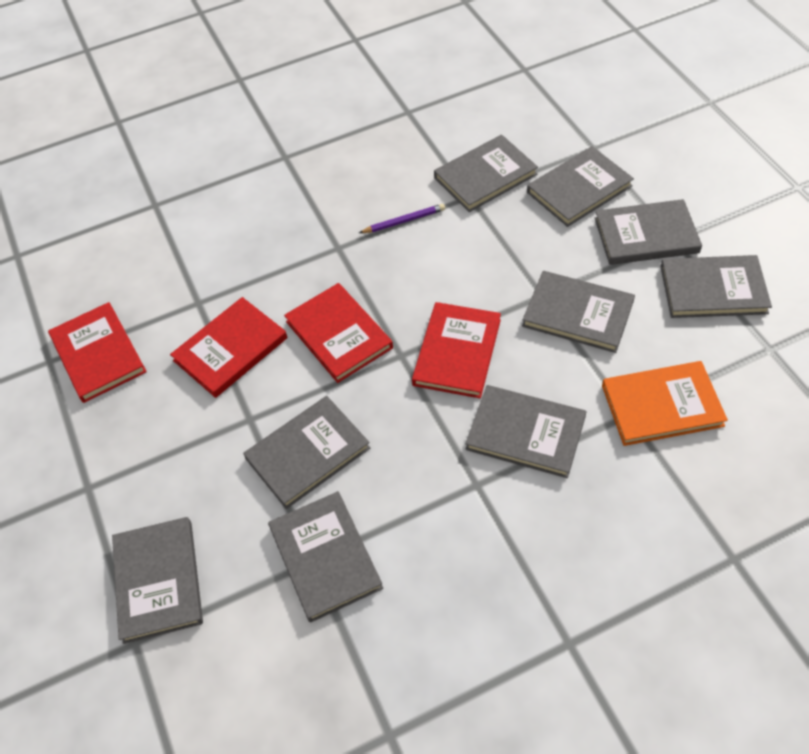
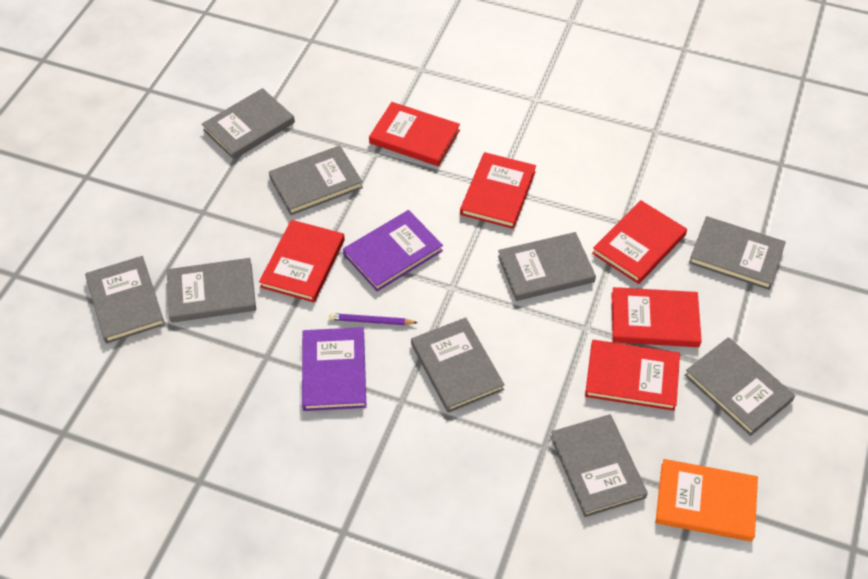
purple book: 0 -> 2
red book: 4 -> 6

